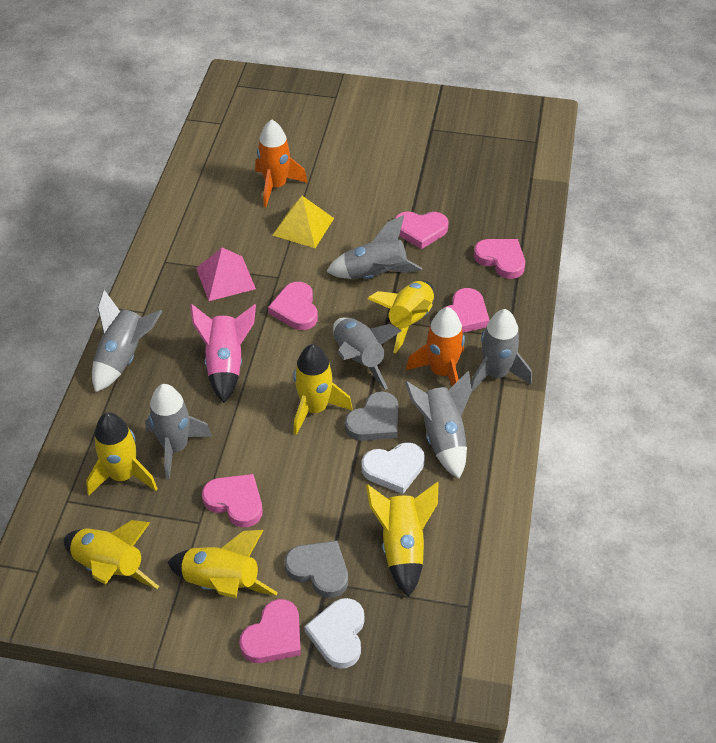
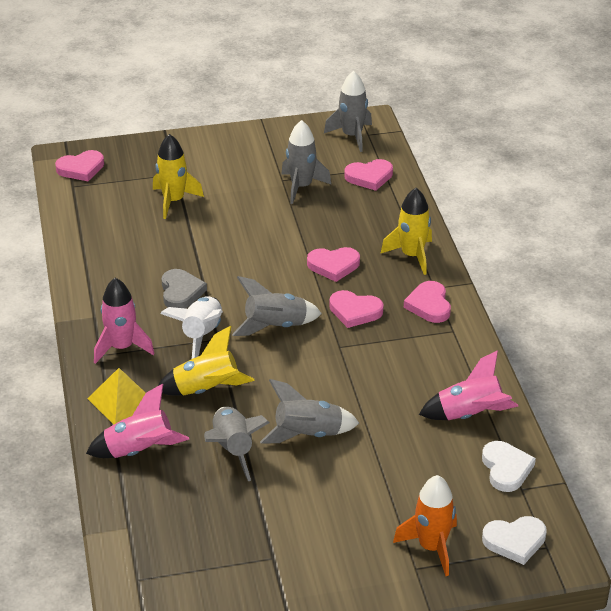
grey heart: 2 -> 1
grey rocket: 6 -> 5
orange rocket: 2 -> 1
pink heart: 6 -> 5
pink pyramid: 1 -> 0
pink rocket: 1 -> 3
white rocket: 0 -> 1
yellow rocket: 6 -> 3

